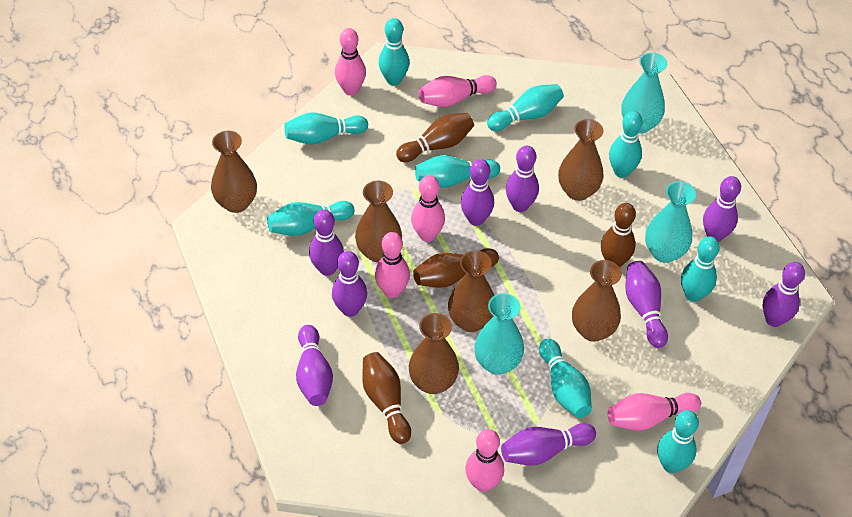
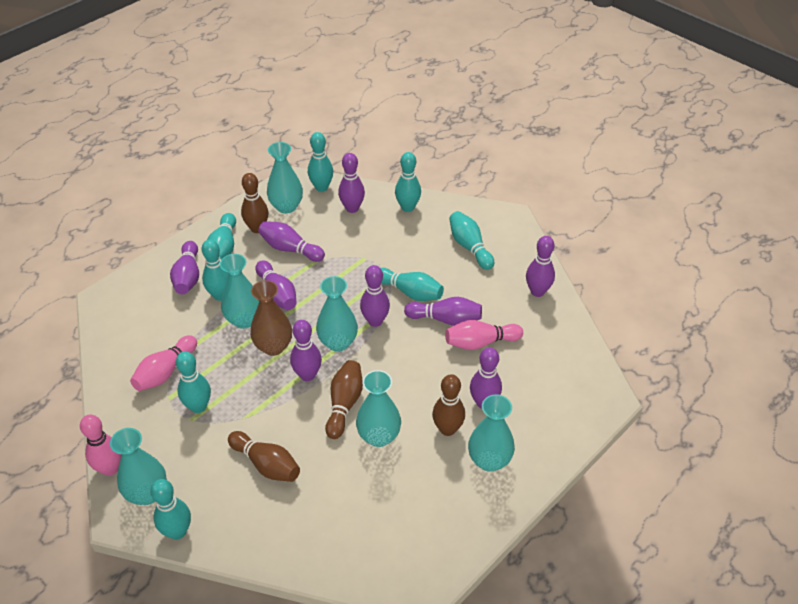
brown vase: 6 -> 1
pink bowling pin: 6 -> 3
turquoise bowling pin: 9 -> 8
turquoise vase: 3 -> 6

